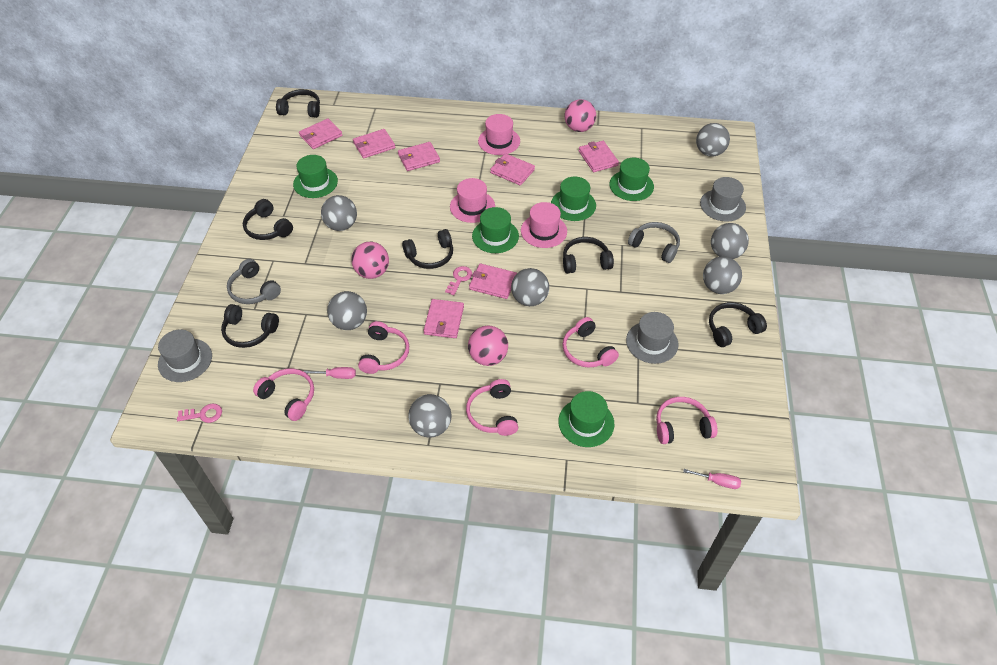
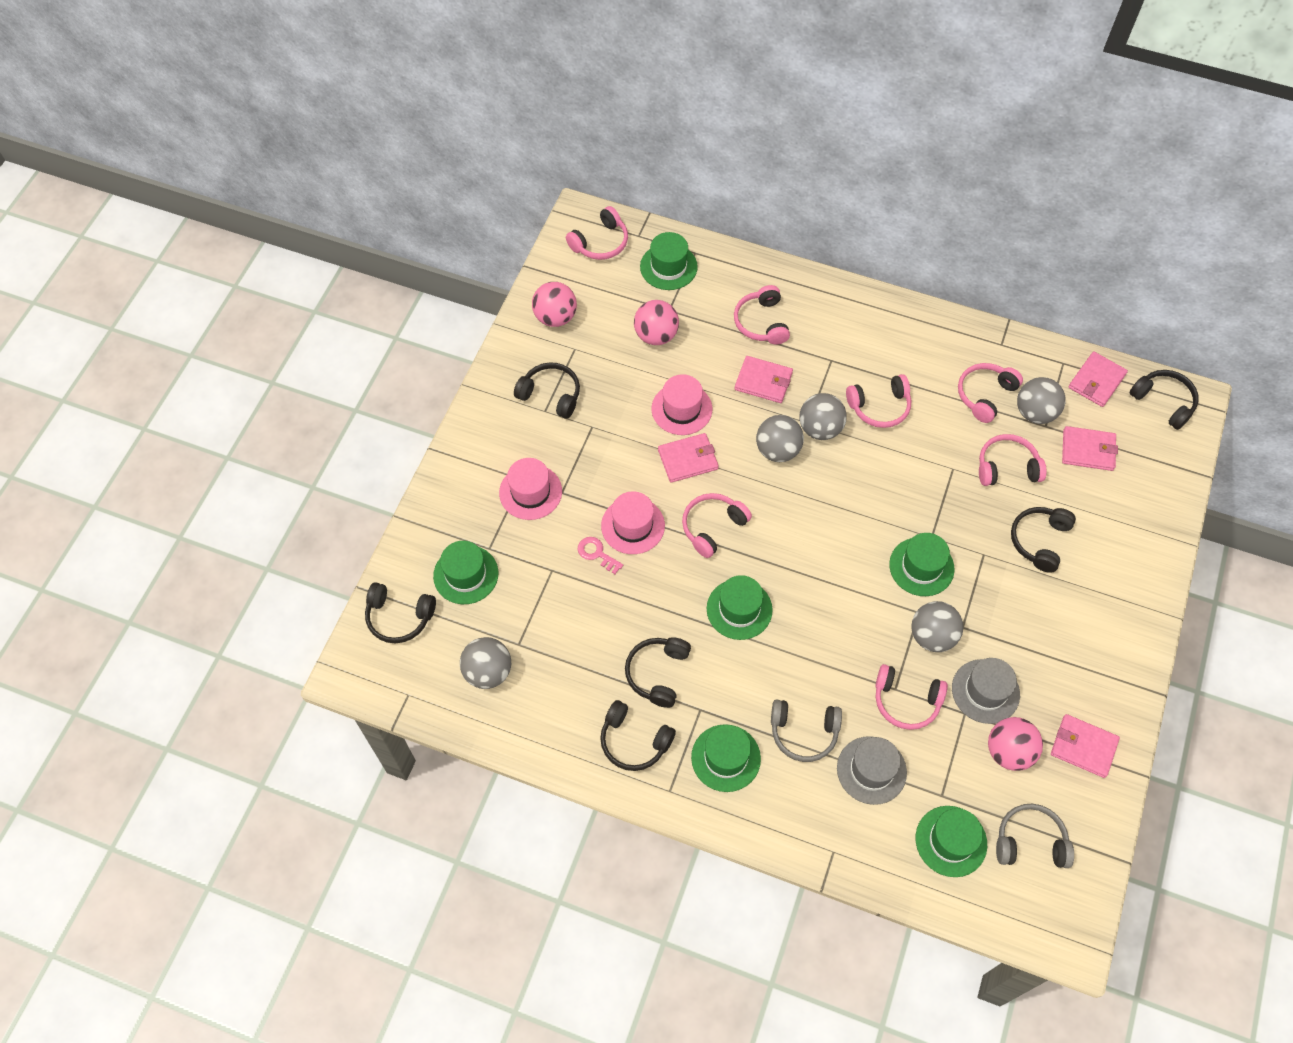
green hat: 5 -> 6
grey ball: 7 -> 5
grey hat: 3 -> 2
pink headphones: 5 -> 7
pink key: 2 -> 1
pink screwdriver: 2 -> 0
pink wallet: 7 -> 5

